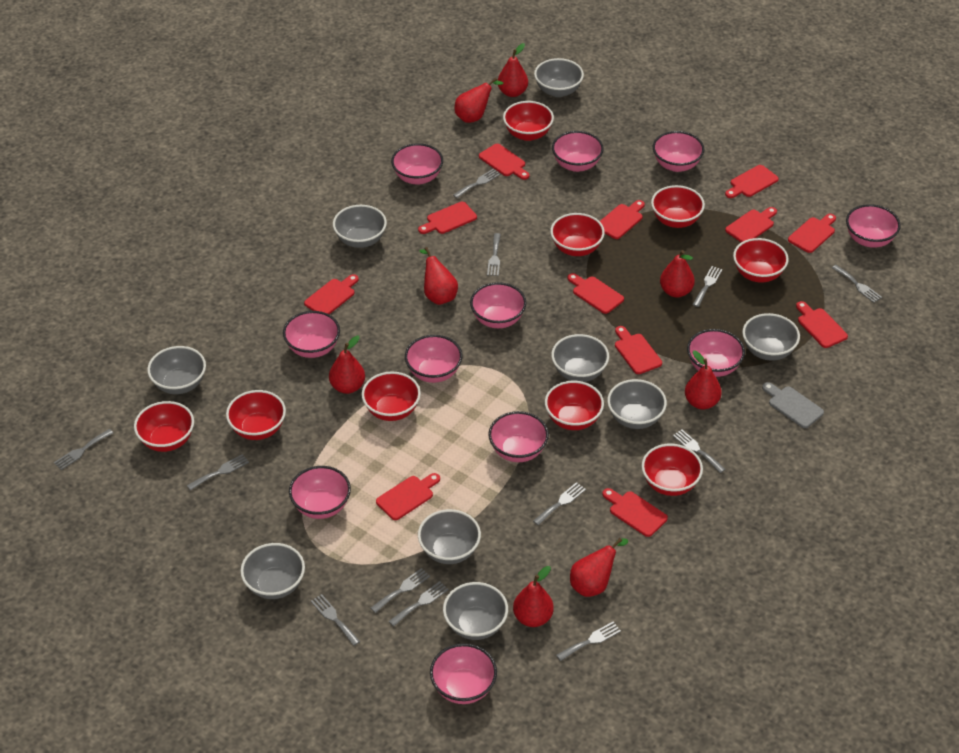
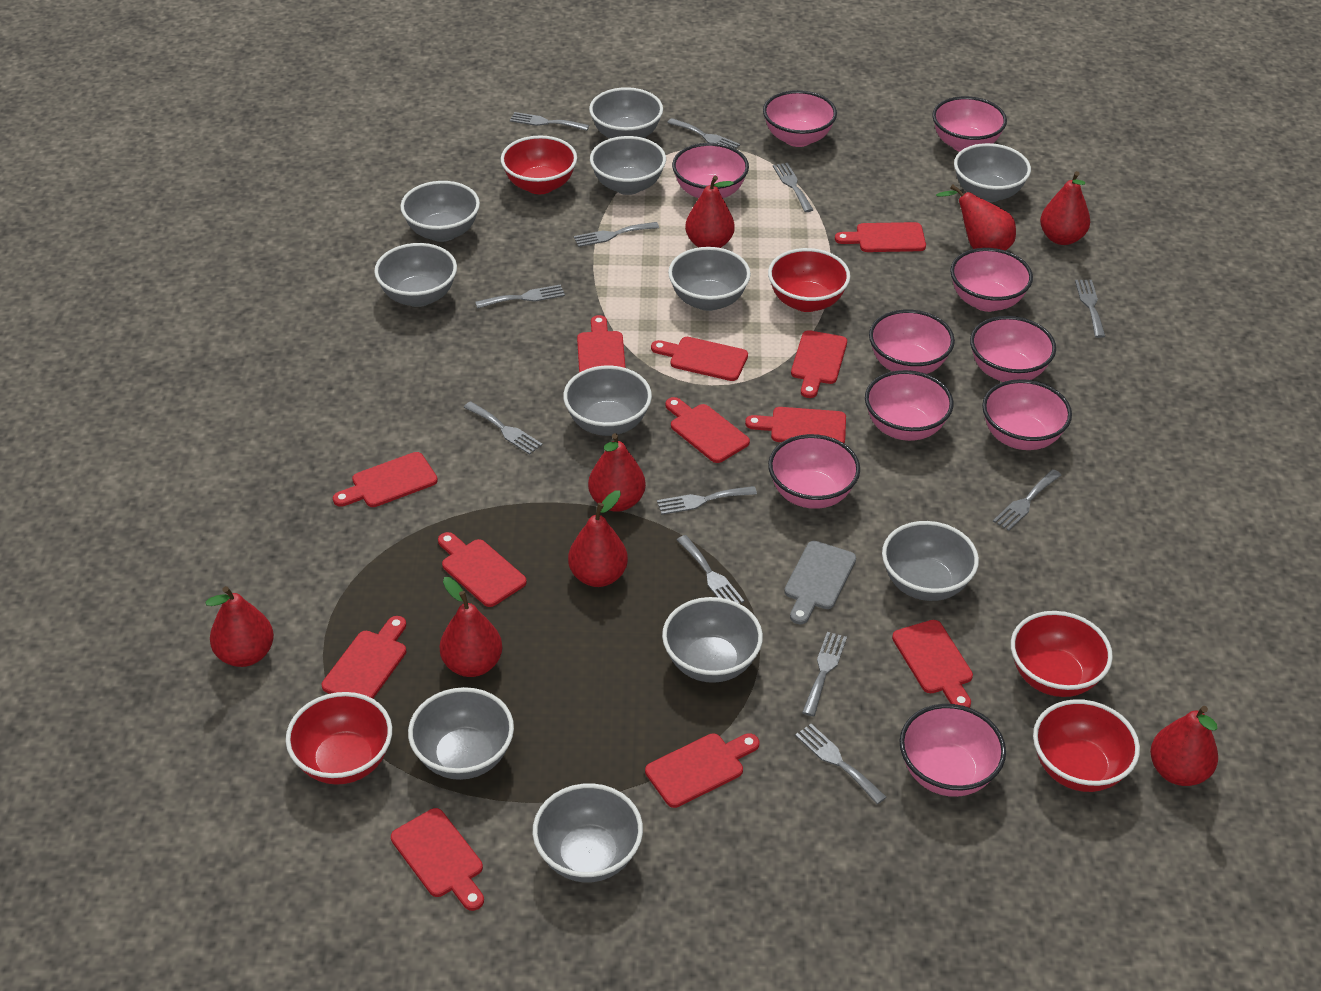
grey bowl: 9 -> 11
pink bowl: 11 -> 10
red bowl: 9 -> 5

